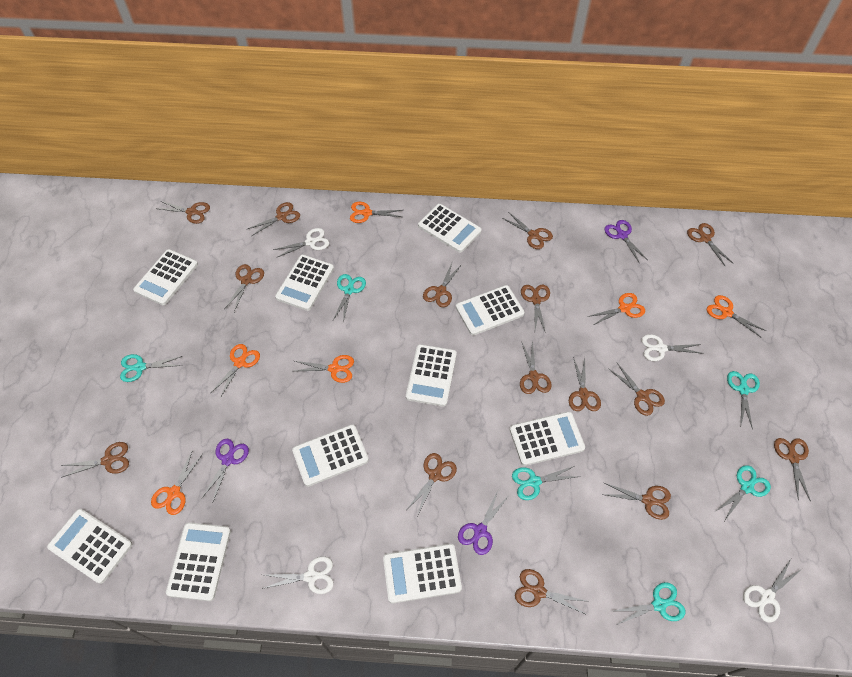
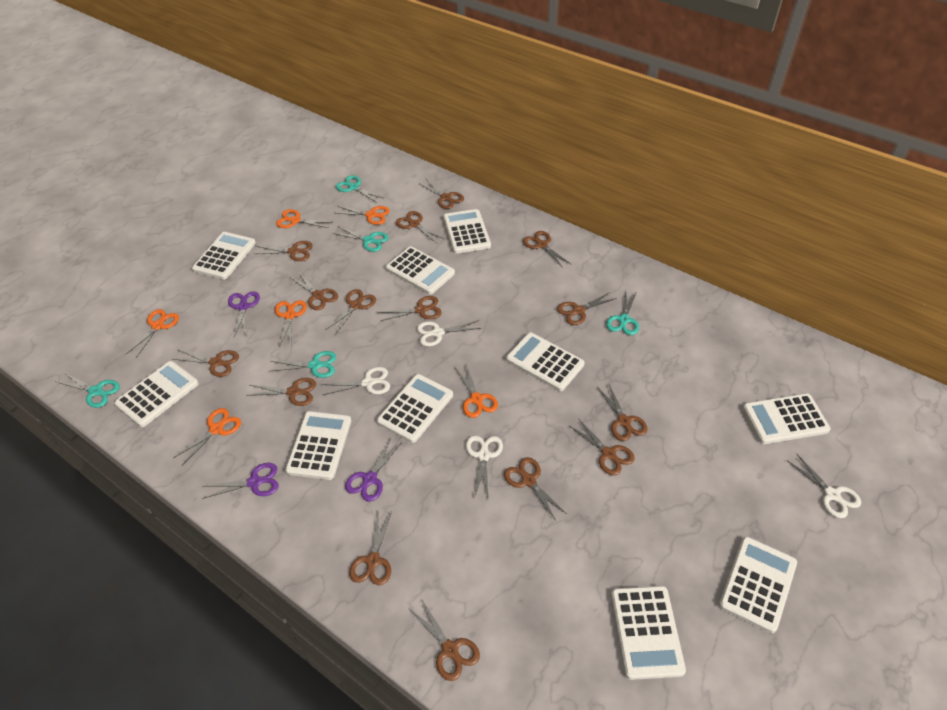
turquoise scissors: 6 -> 5

